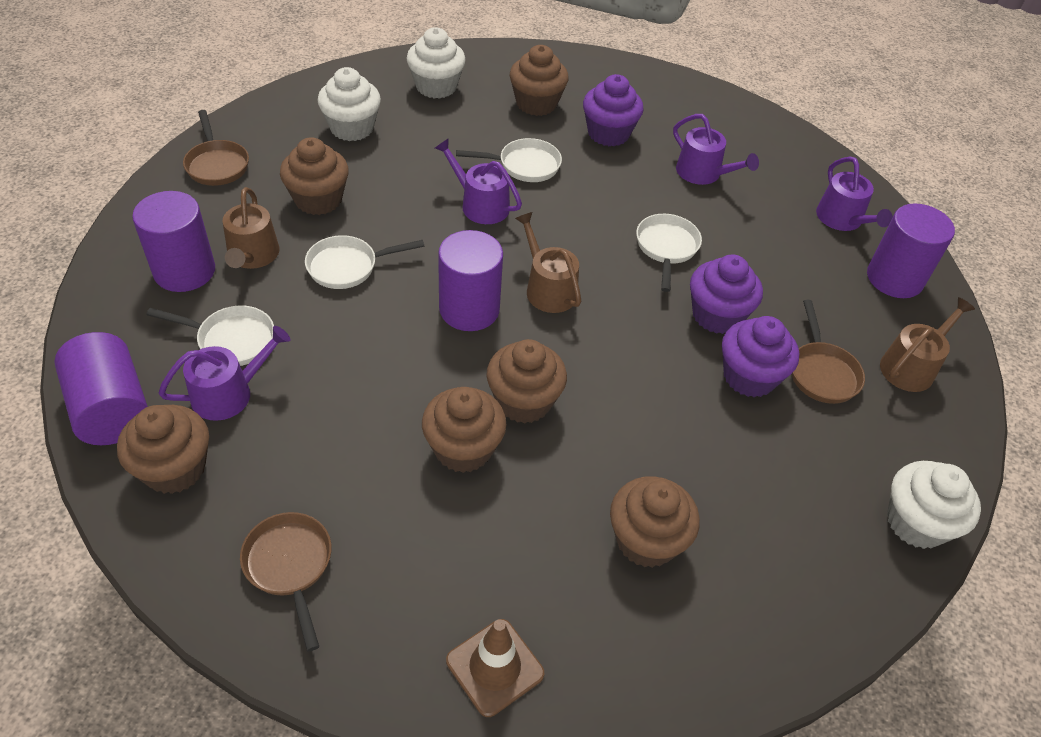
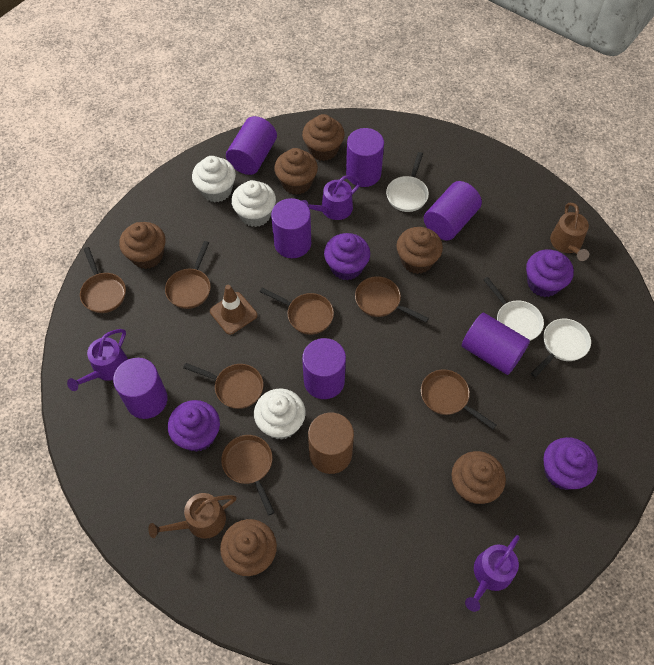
brown cylinder: 0 -> 1
brown pan: 3 -> 7
brown watering can: 3 -> 2
purple cupcake: 3 -> 4
purple cylinder: 4 -> 7
purple watering can: 4 -> 3
white pan: 4 -> 3

